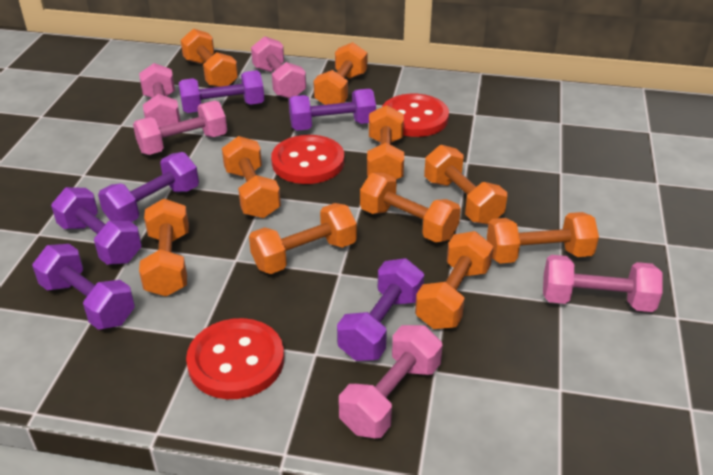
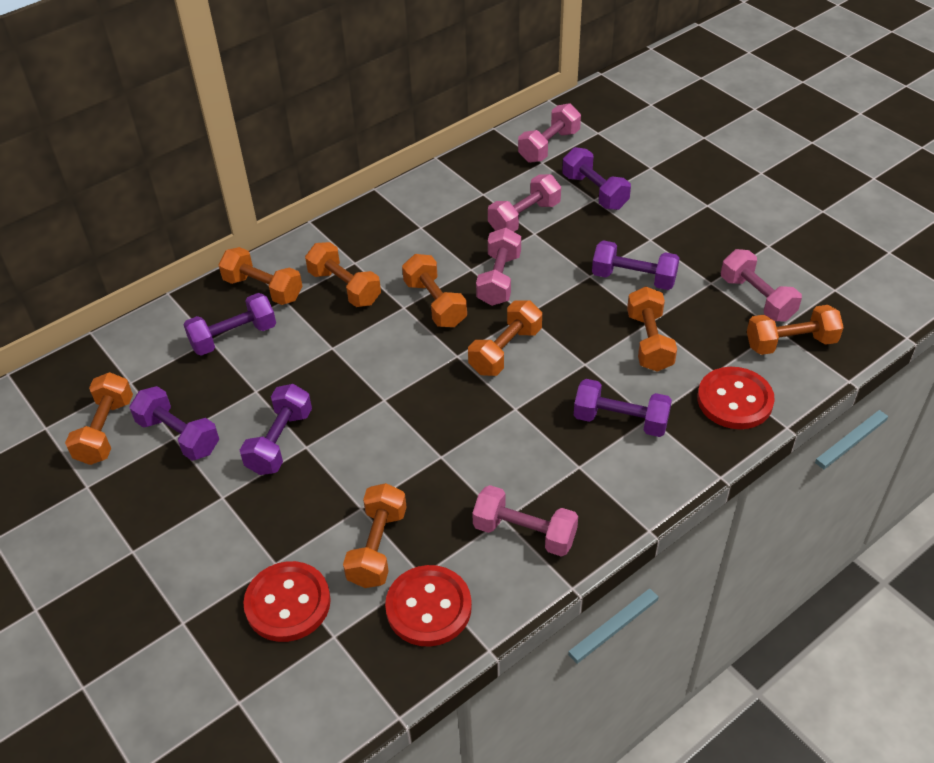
orange dumbbell: 10 -> 8

